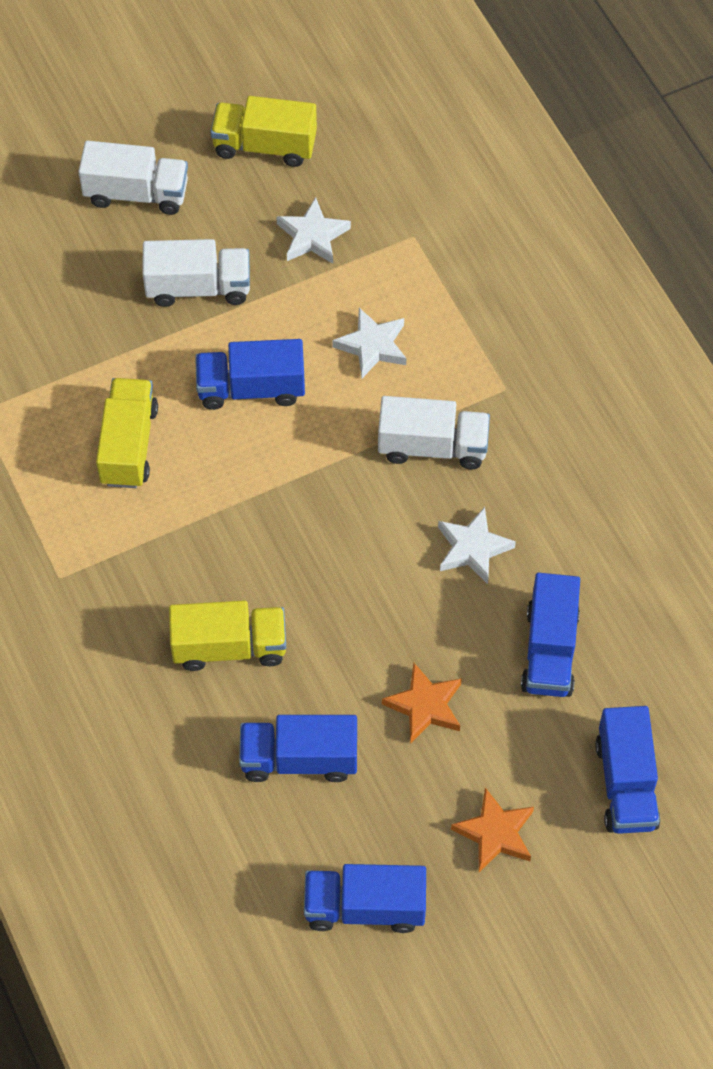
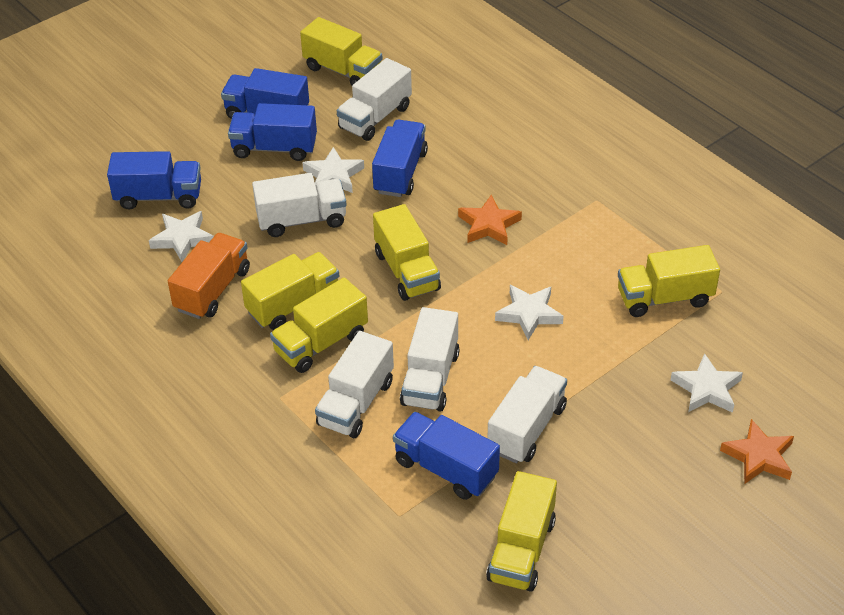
orange truck: 0 -> 1
white star: 3 -> 4
white truck: 3 -> 5
yellow truck: 3 -> 6

